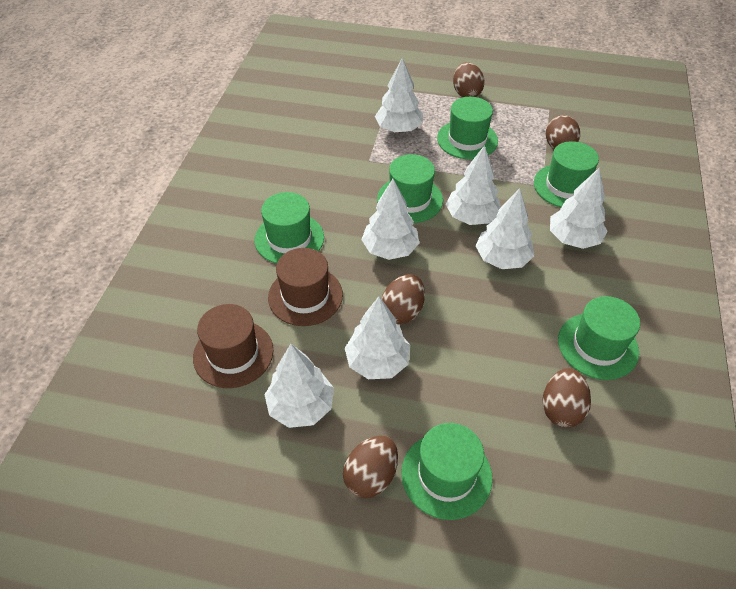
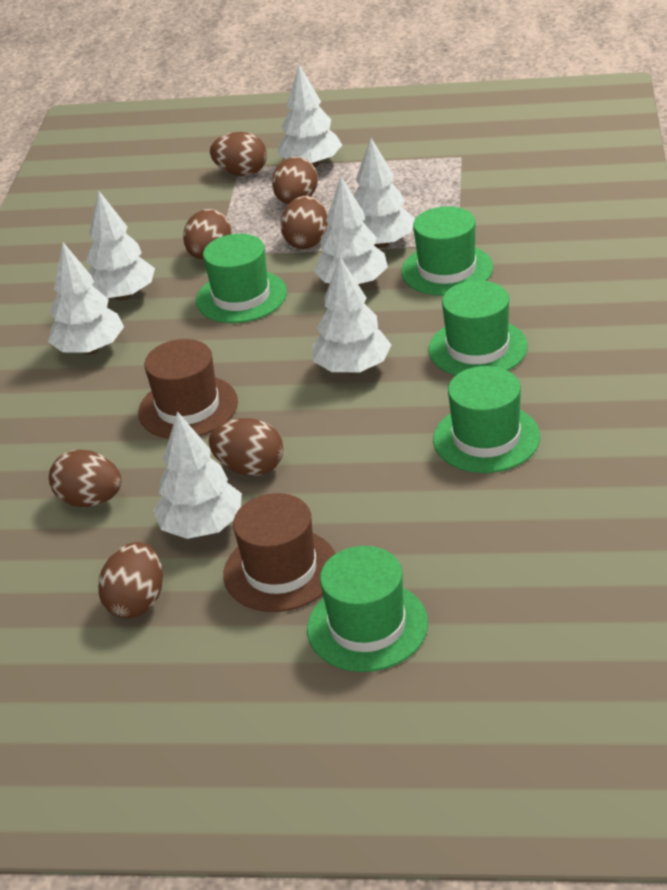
brown egg: 5 -> 7
green hat: 6 -> 5

